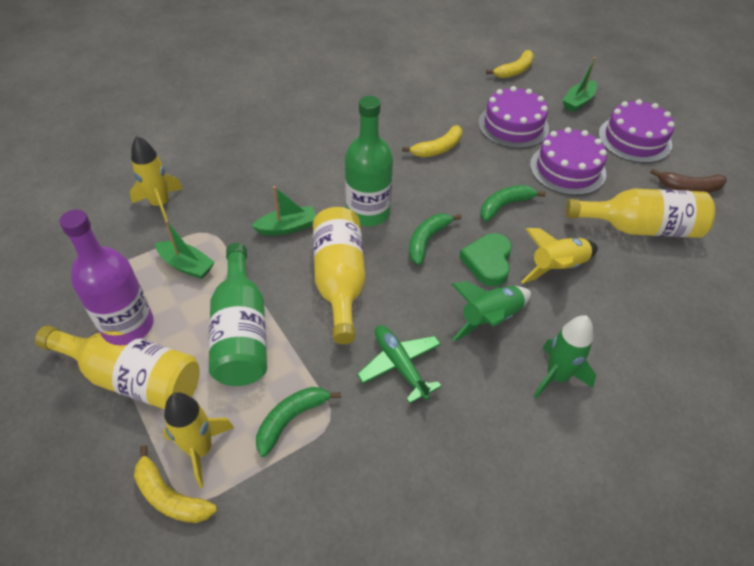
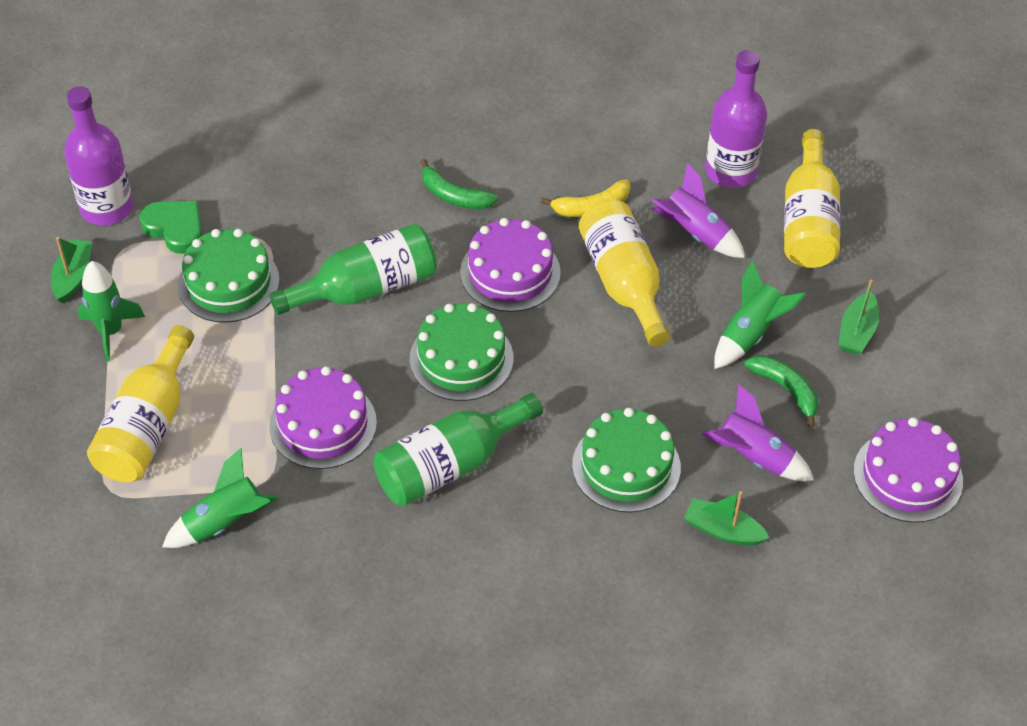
brown banana: 1 -> 0
green banana: 3 -> 2
green cake: 0 -> 3
green plane: 1 -> 0
green rocket: 2 -> 3
purple bottle: 1 -> 2
purple rocket: 0 -> 2
yellow banana: 3 -> 1
yellow rocket: 3 -> 0

